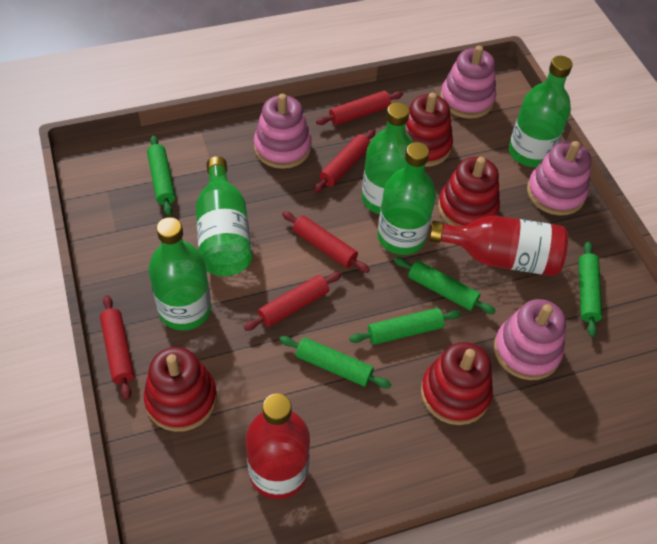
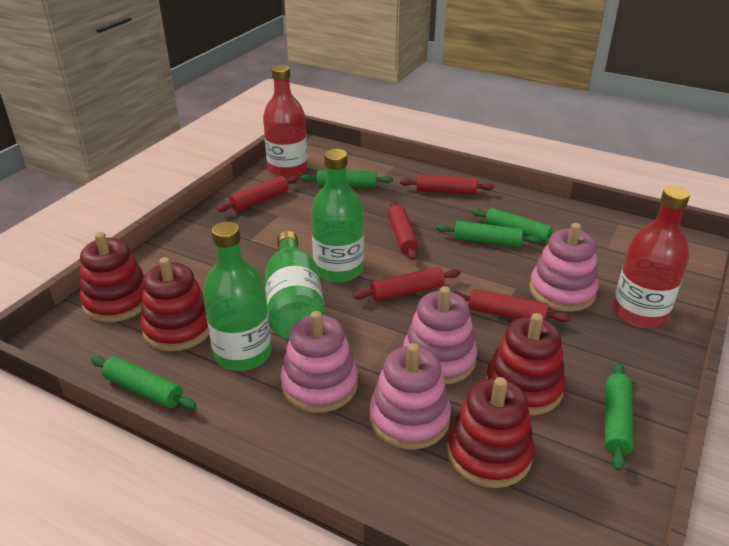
green bottle: 5 -> 3

